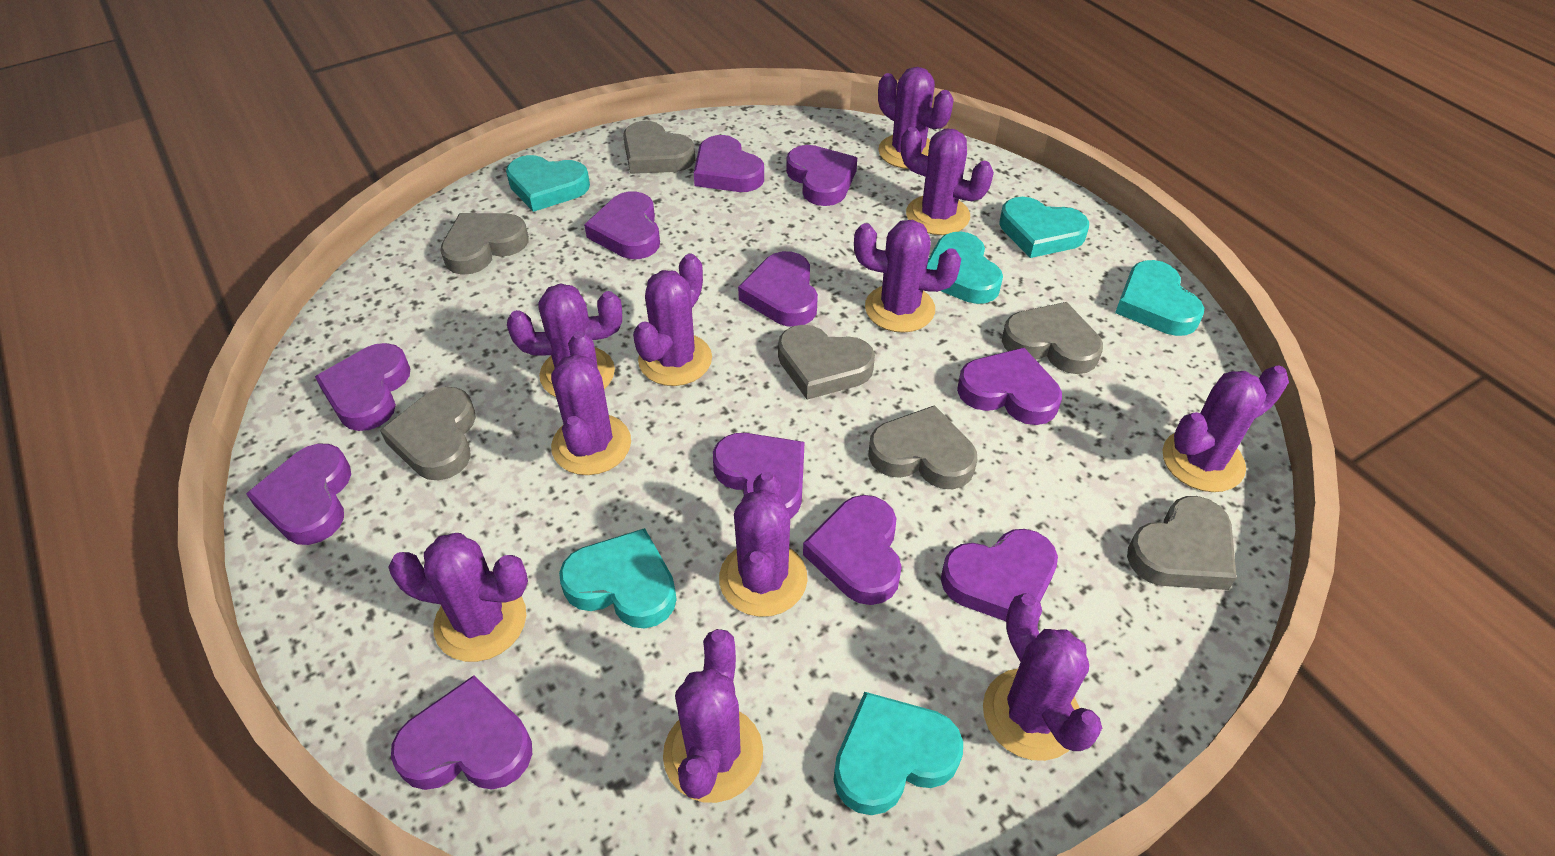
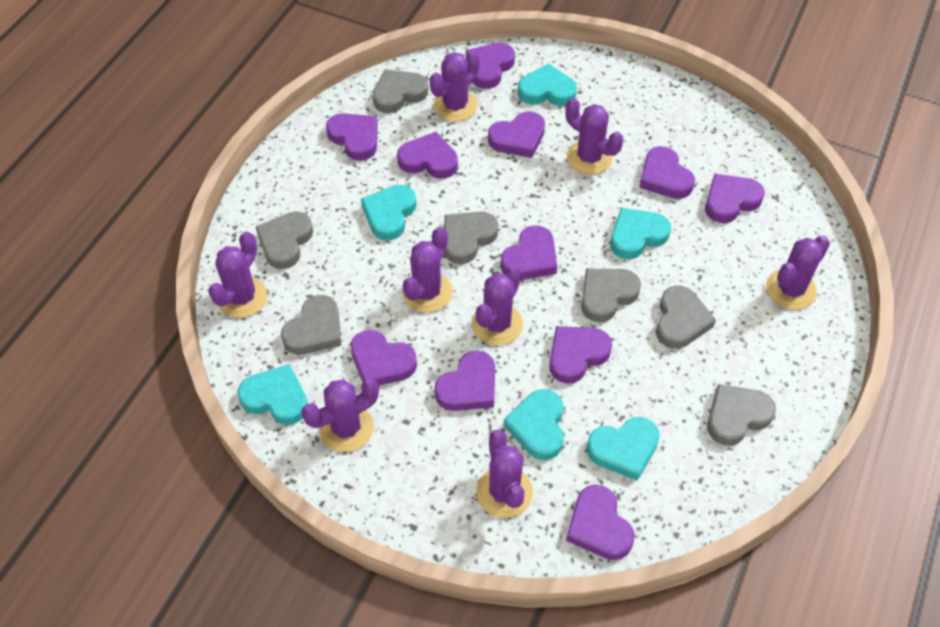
purple cactus: 11 -> 8

